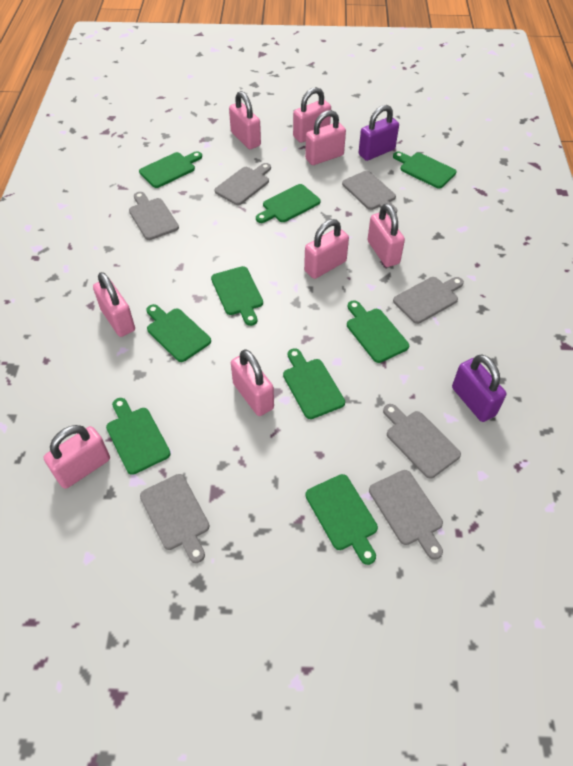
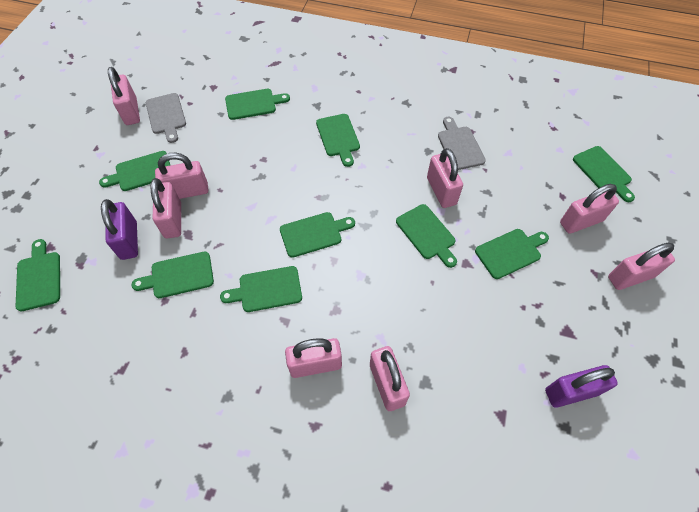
green cutting board: 9 -> 10
grey cutting board: 7 -> 2

